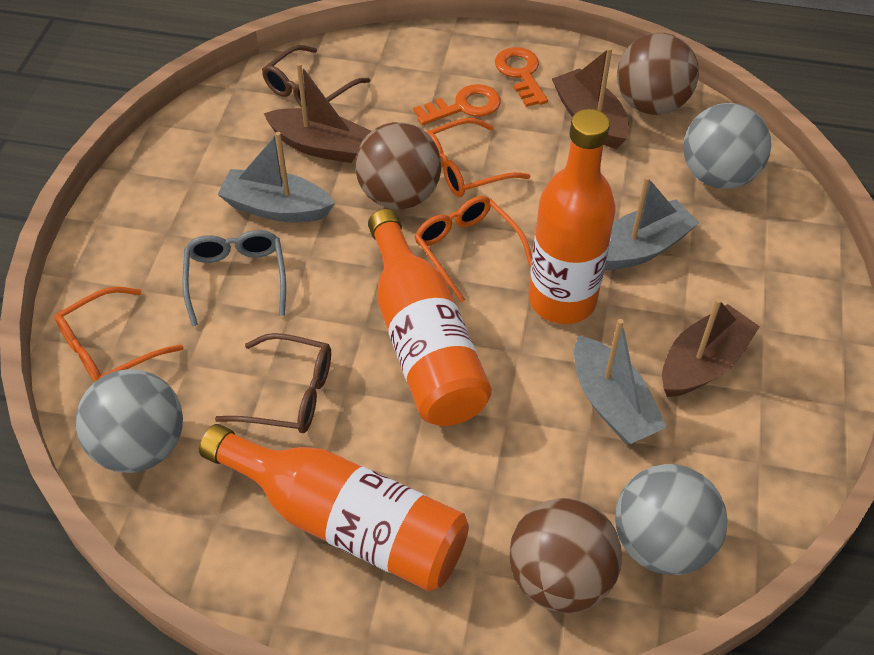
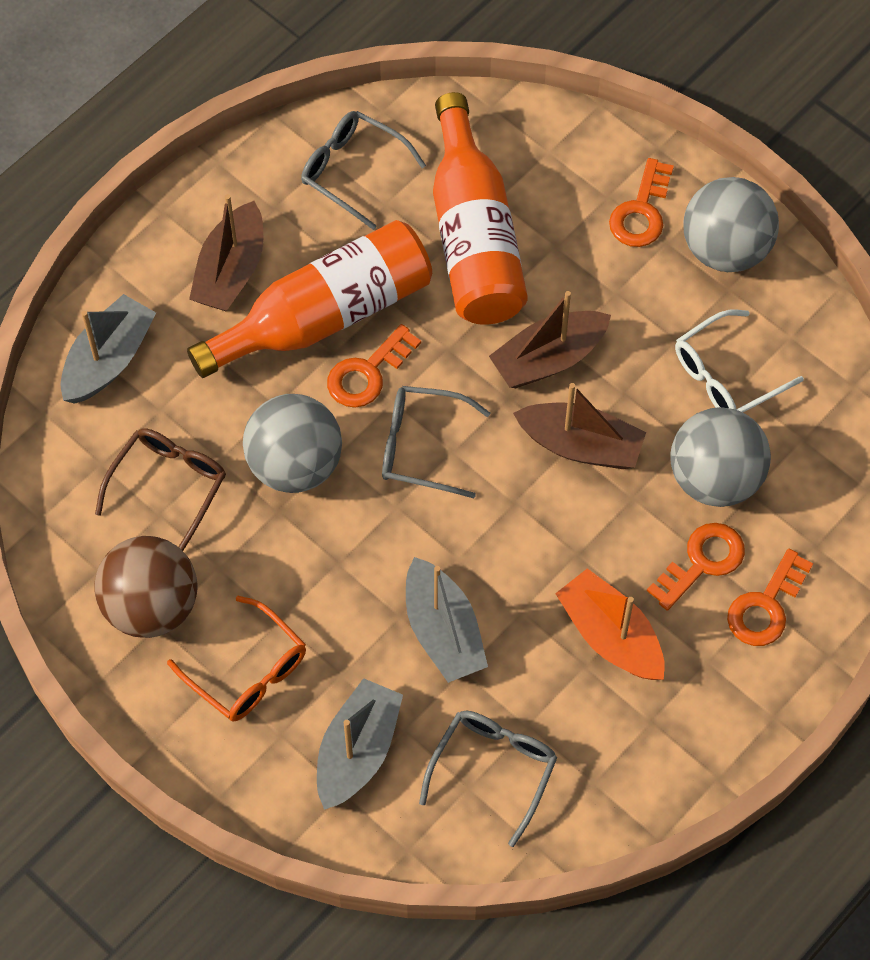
brown ball: 3 -> 1
brown glasses: 2 -> 1
grey glasses: 1 -> 3
orange boat: 0 -> 1
orange bottle: 3 -> 2
orange glasses: 3 -> 1
orange key: 2 -> 4
white glasses: 0 -> 1

